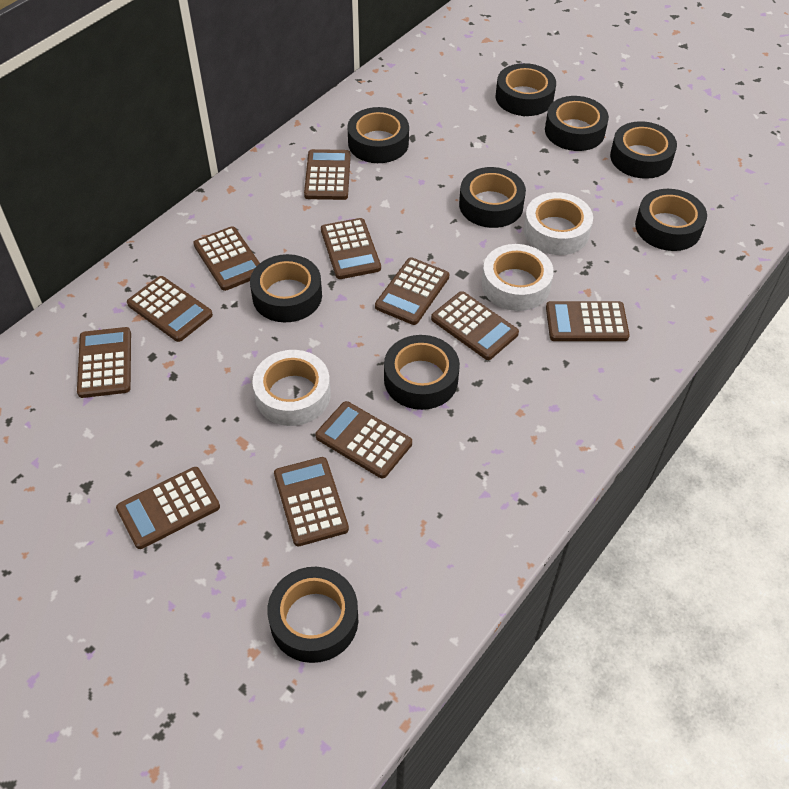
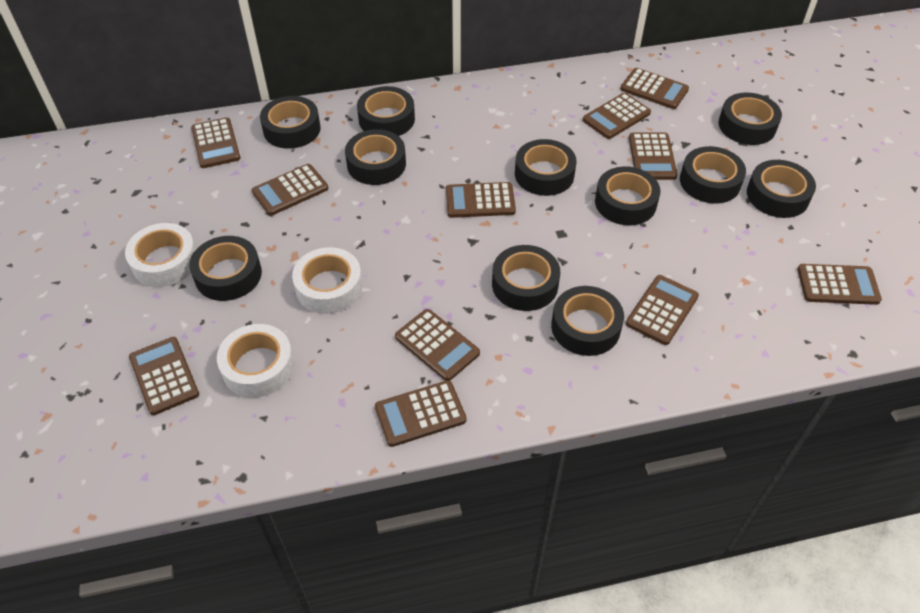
black tape: 9 -> 11

